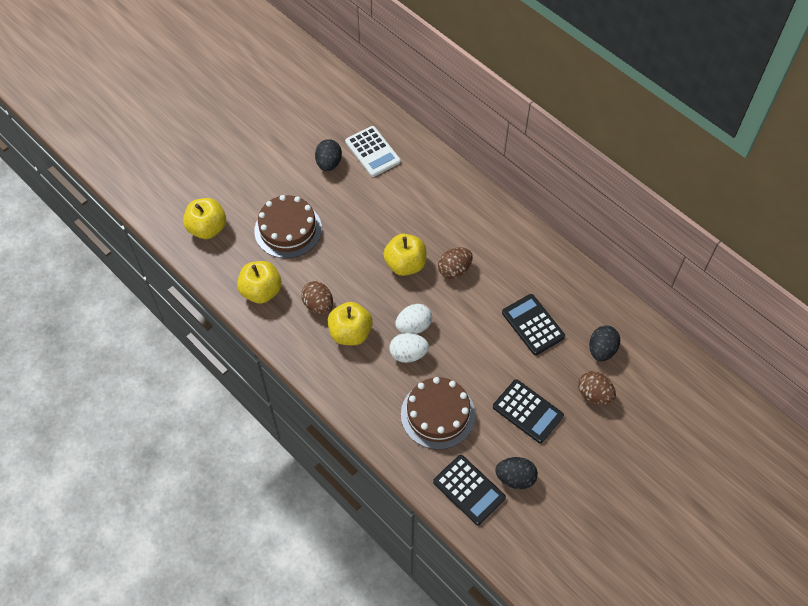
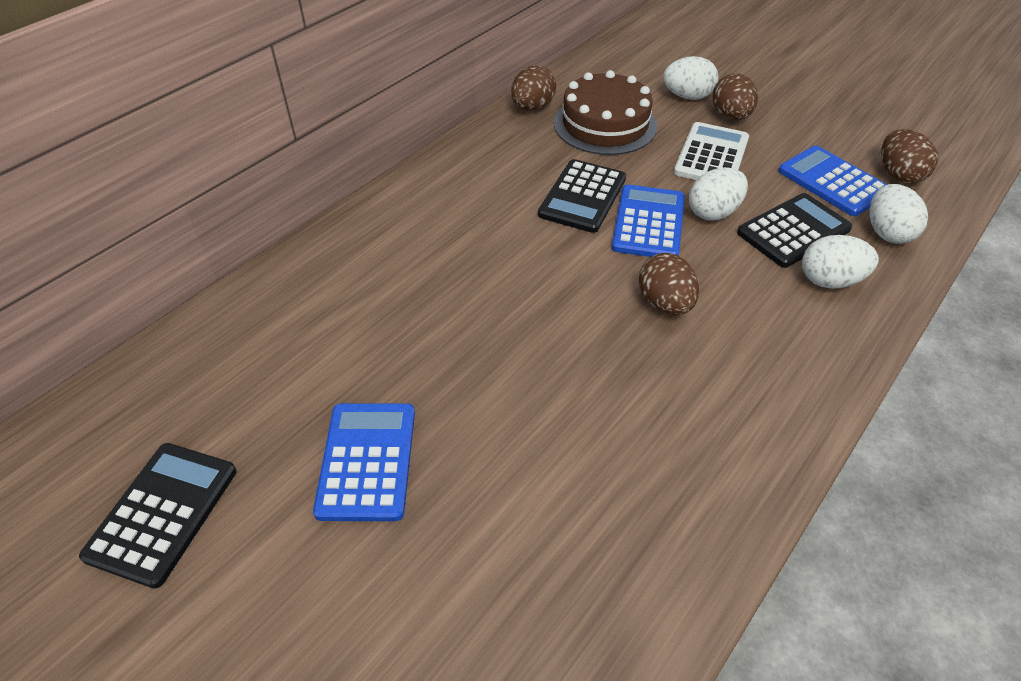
black egg: 3 -> 0
blue calculator: 0 -> 3
brown cake: 2 -> 1
brown egg: 3 -> 4
white egg: 2 -> 4
yellow apple: 4 -> 0

